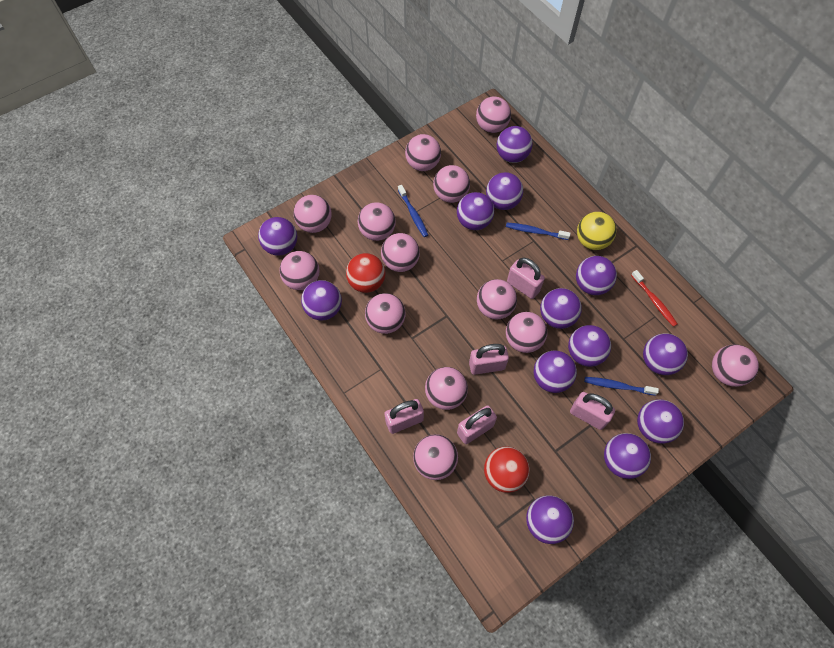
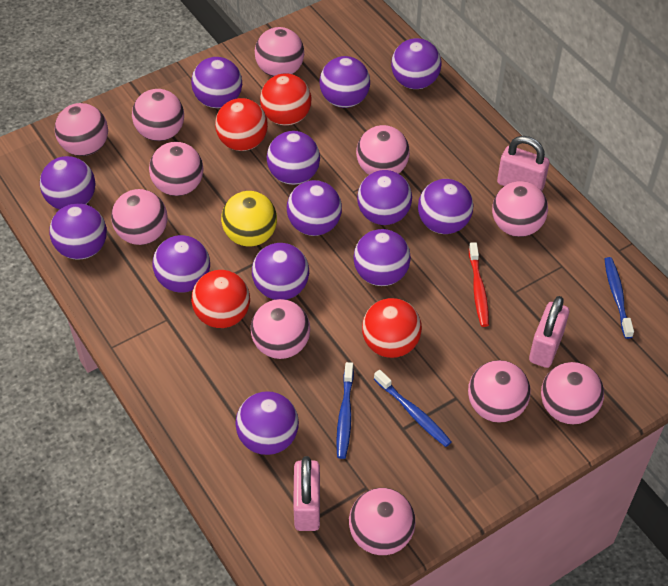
pink ball: 13 -> 11
pink padlock: 5 -> 3
red ball: 2 -> 4

